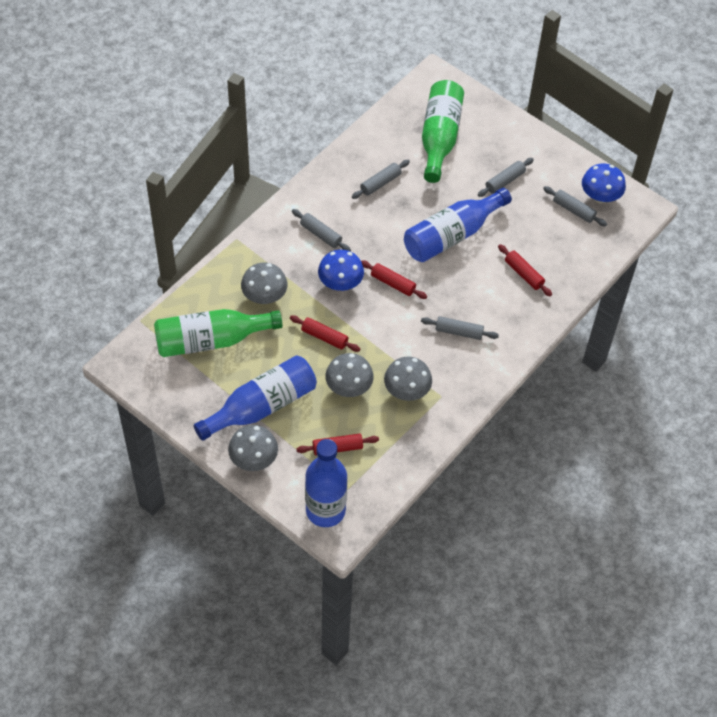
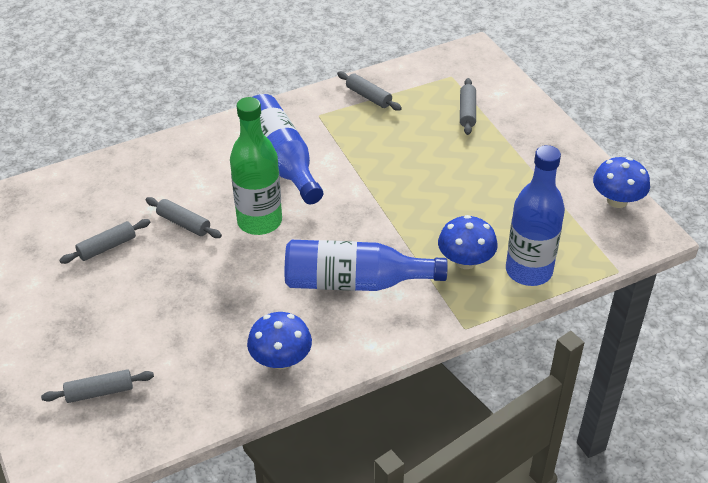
blue mushroom: 2 -> 3
green bottle: 2 -> 1
grey mushroom: 4 -> 0
red rolling pin: 4 -> 0

